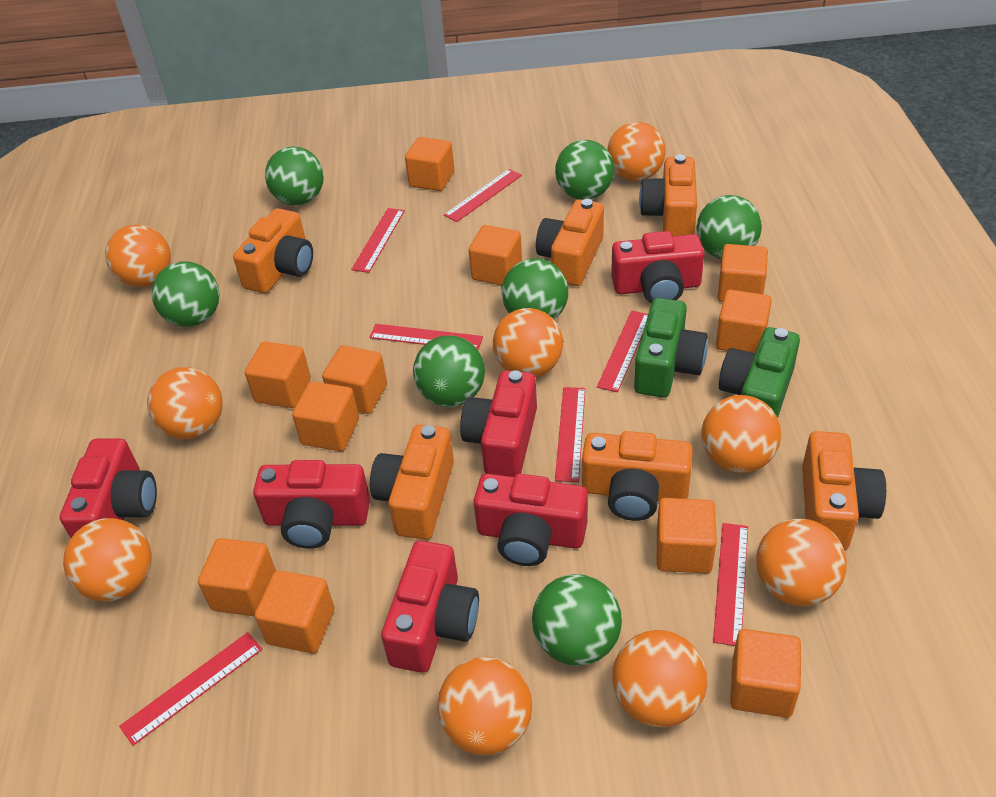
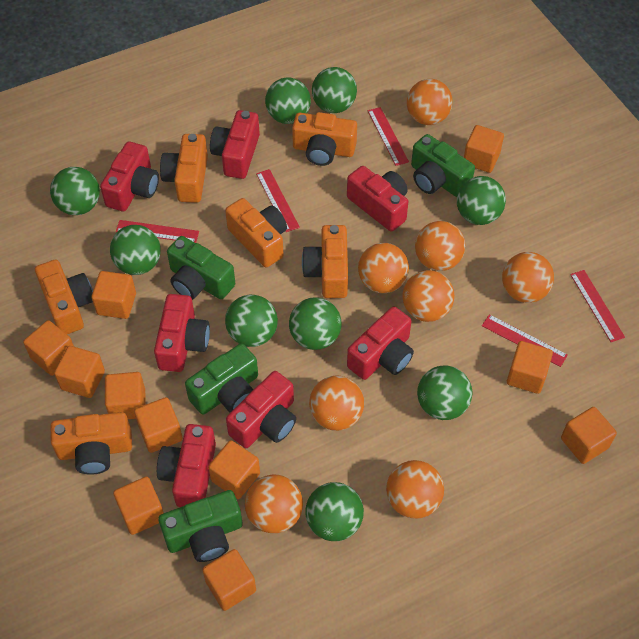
green ball: 7 -> 9
green camera: 2 -> 4
orange ball: 9 -> 8
red camera: 6 -> 7
red ruler: 7 -> 5

